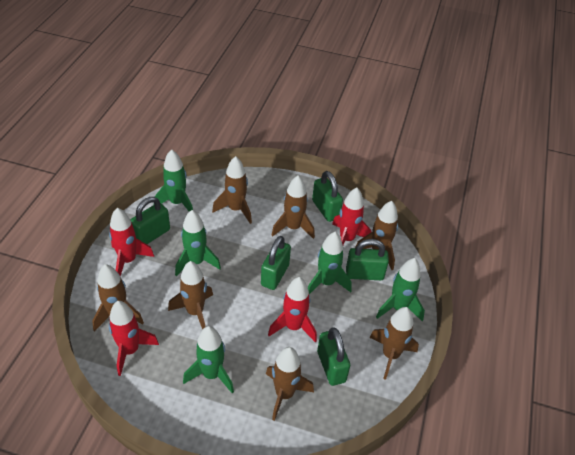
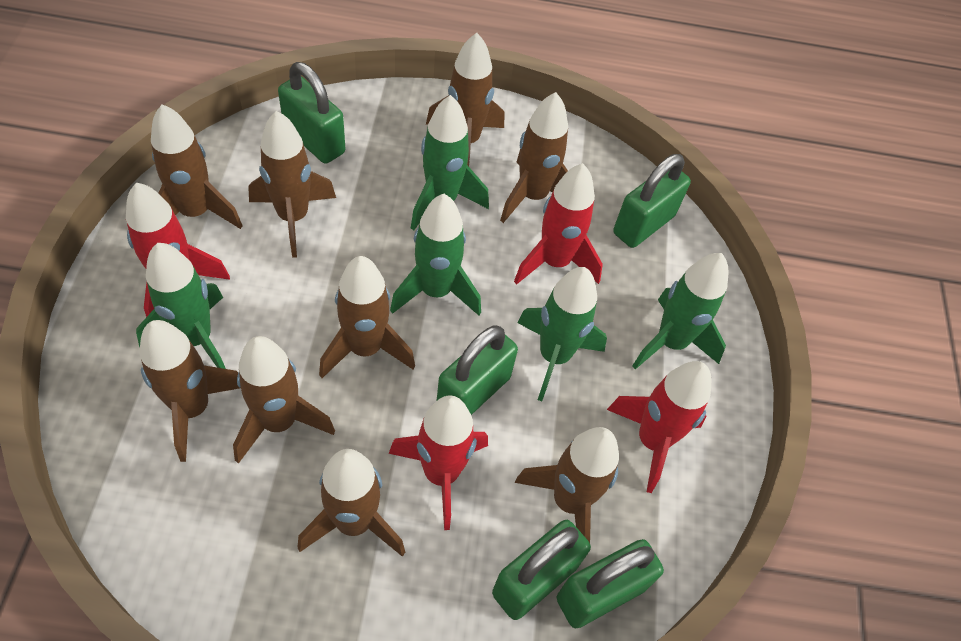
brown rocket: 7 -> 9

